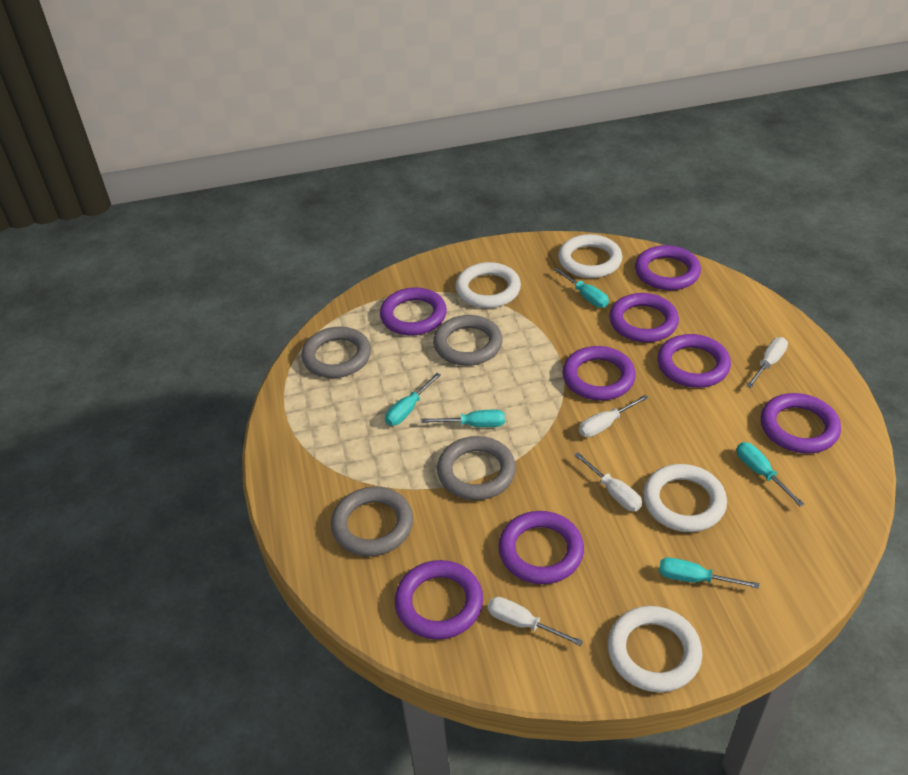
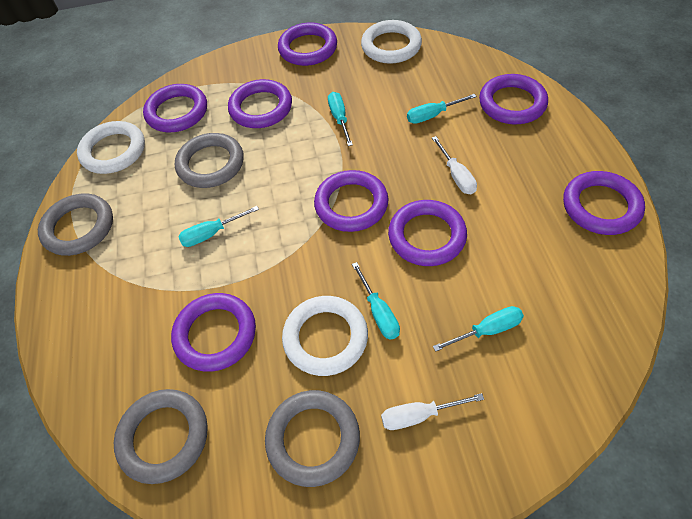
white ring: 4 -> 3
white screwdriver: 4 -> 2

